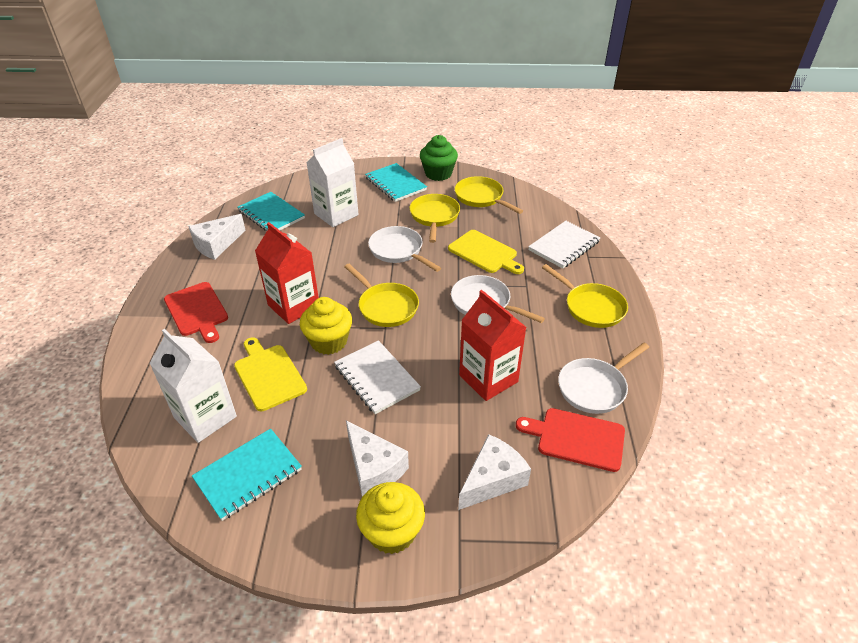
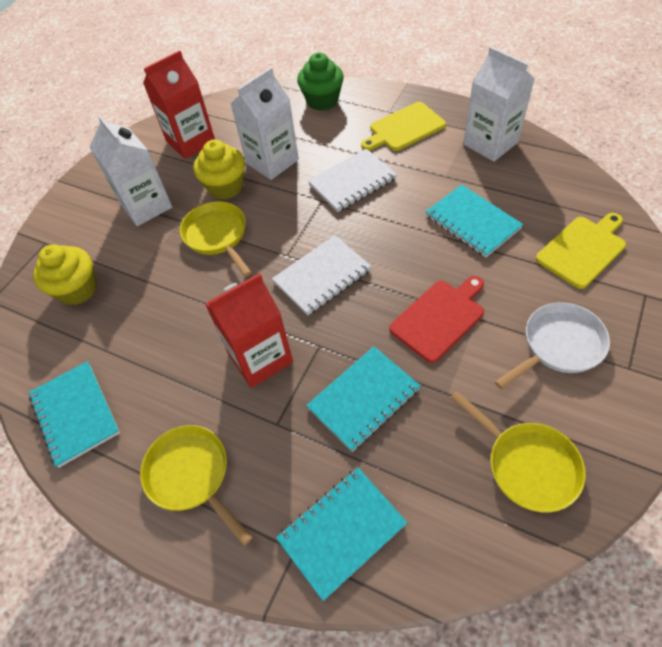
red cutting board: 2 -> 1
turquoise notebook: 3 -> 4
white carton: 2 -> 3
white cheese: 3 -> 0
white pan: 3 -> 1
yellow pan: 4 -> 3

